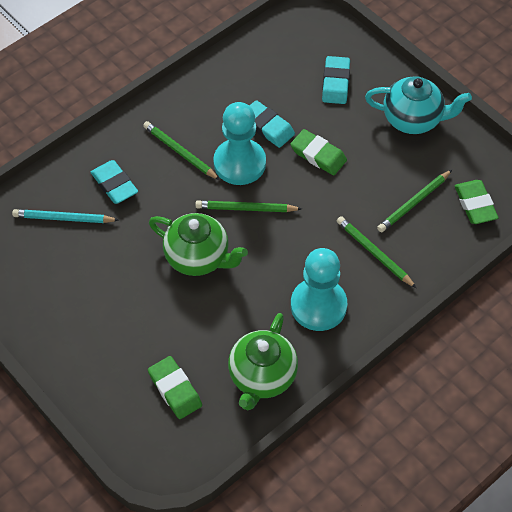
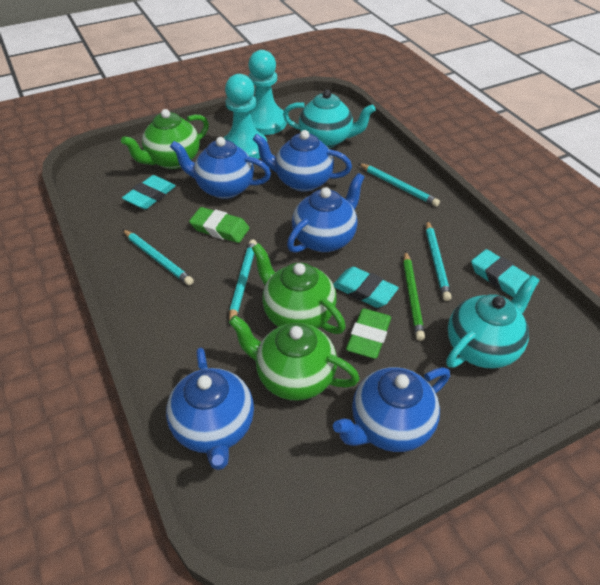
blue teapot: 0 -> 5
green eraser: 3 -> 2
green pencil: 4 -> 1
green teapot: 2 -> 3
turquoise pencil: 1 -> 4
turquoise teapot: 1 -> 2

